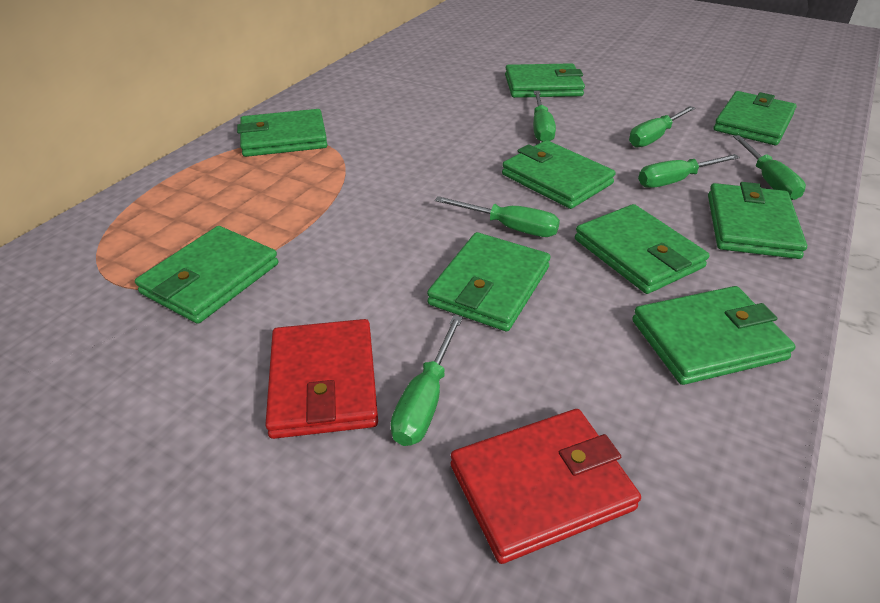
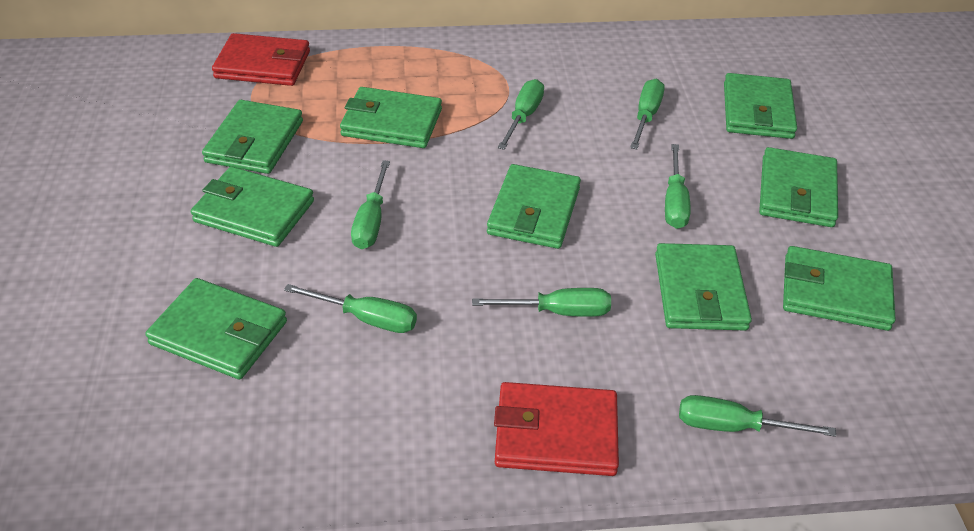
green screwdriver: 6 -> 7

